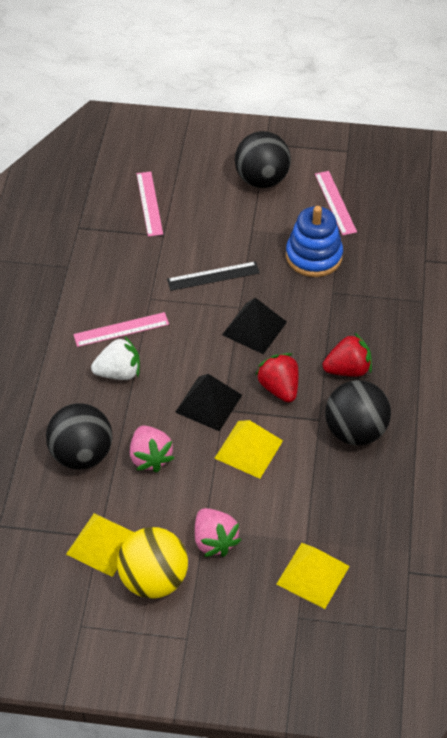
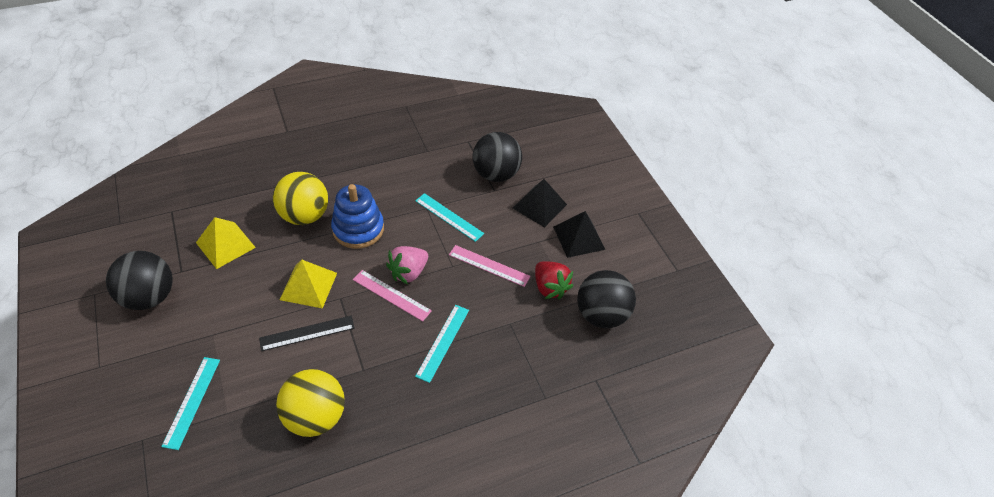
pink ruler: 3 -> 2
pink strawberry: 2 -> 1
red strawberry: 2 -> 1
turquoise ruler: 0 -> 3
white strawberry: 1 -> 0
yellow ball: 1 -> 2
yellow pyramid: 3 -> 2

